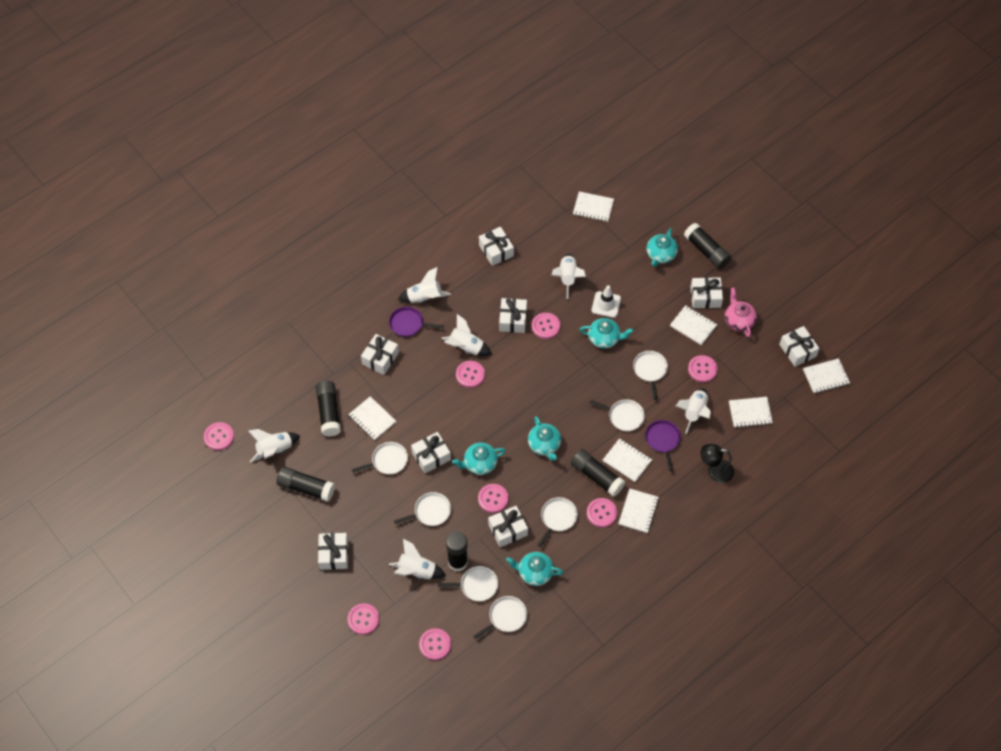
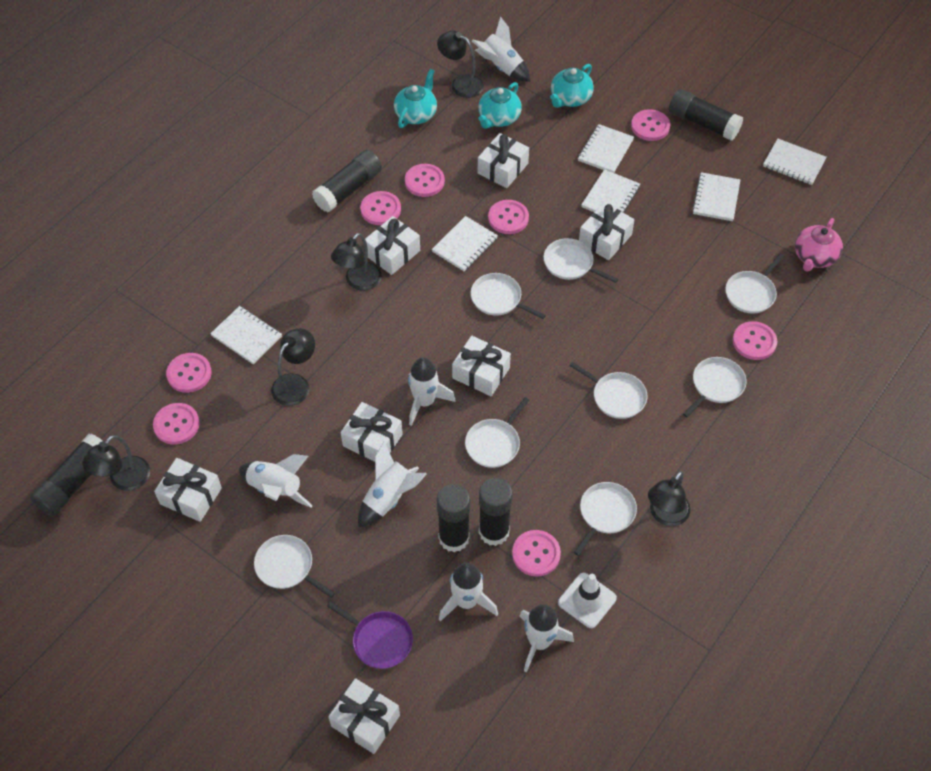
black lamp: 1 -> 5
purple pan: 2 -> 1
turquoise teapot: 5 -> 3
white gift: 8 -> 7
white notebook: 7 -> 6
white pan: 7 -> 8

